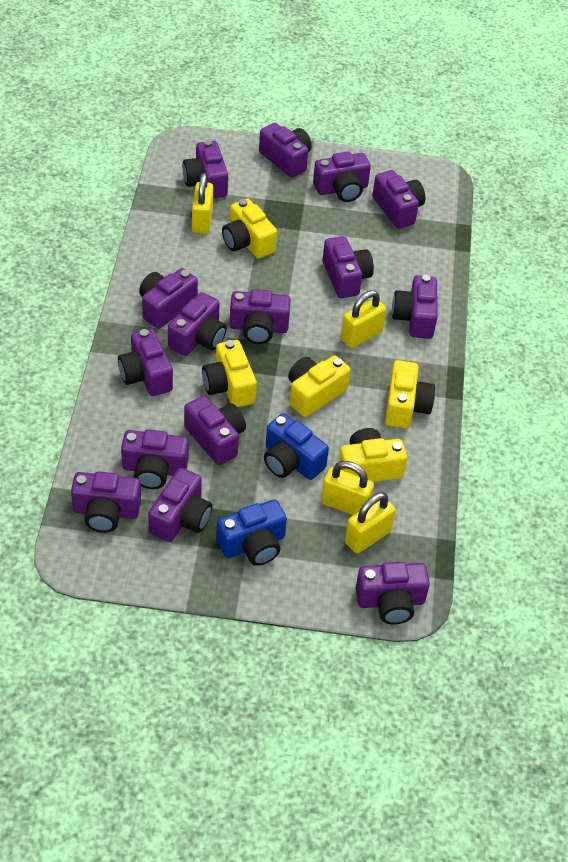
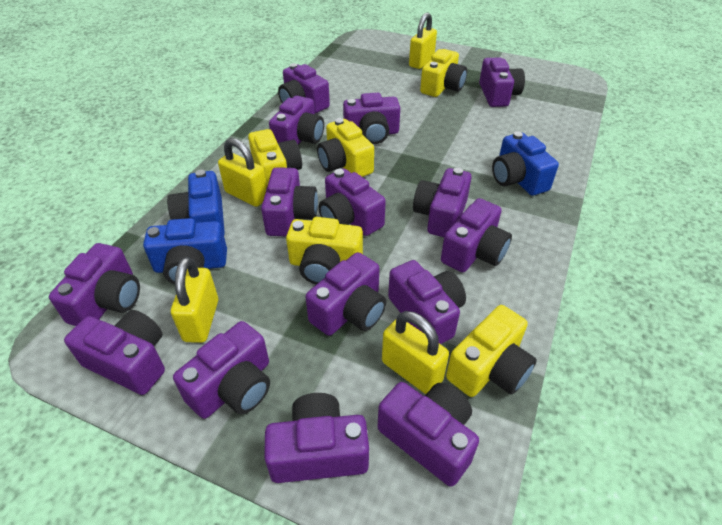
blue camera: 2 -> 3

